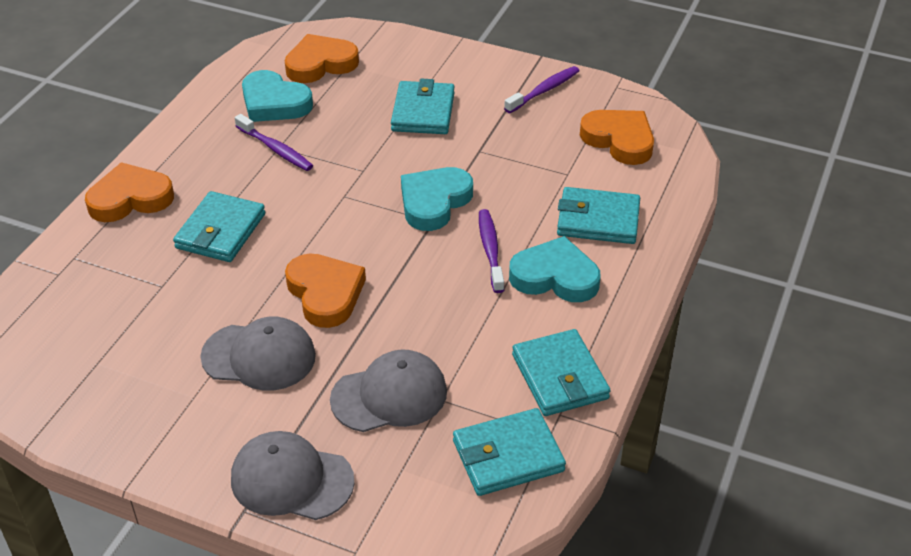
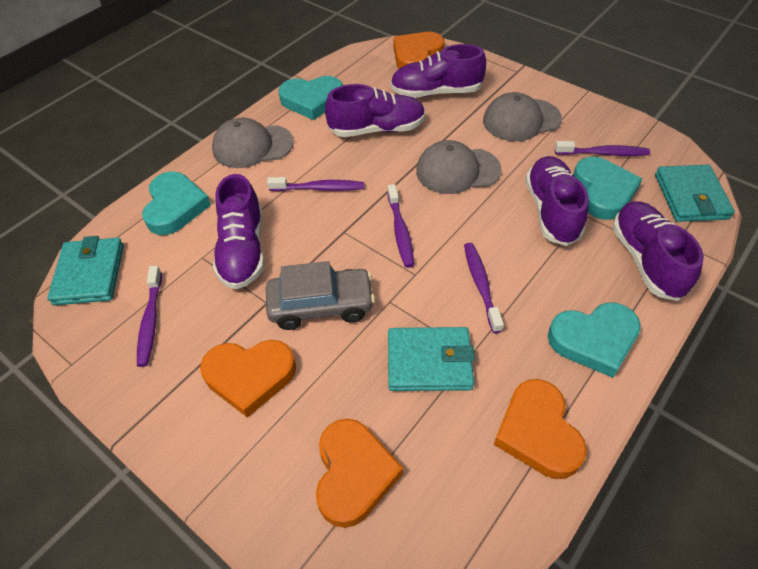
grey car: 0 -> 1
purple shoe: 0 -> 5
purple toothbrush: 3 -> 5
turquoise heart: 3 -> 4
turquoise wallet: 5 -> 3

